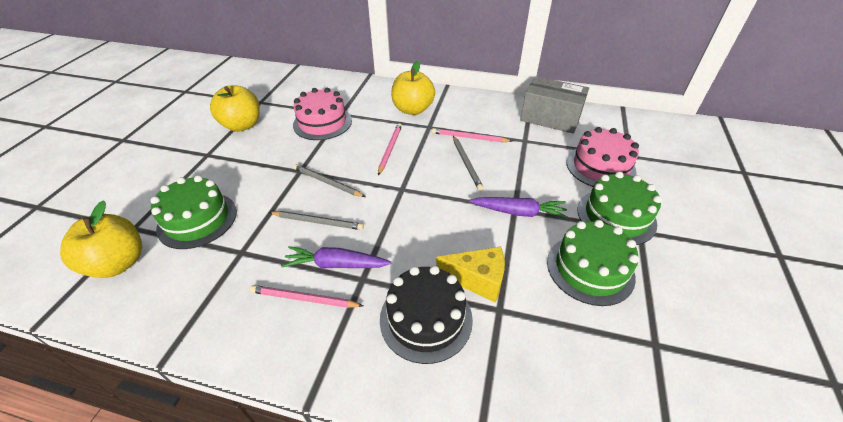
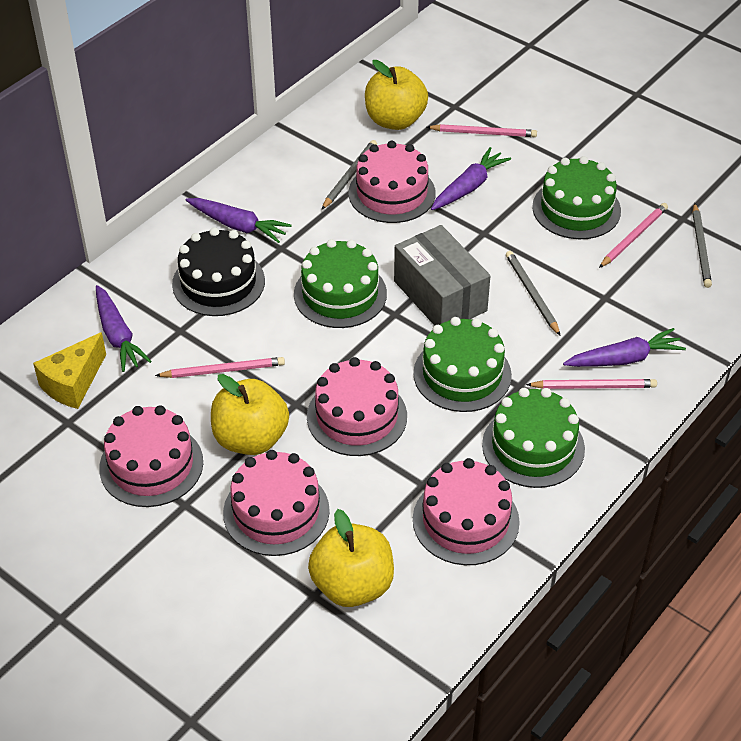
green cake: 3 -> 4
pink cake: 2 -> 5
pink pencil: 3 -> 4
purple carrot: 2 -> 4

